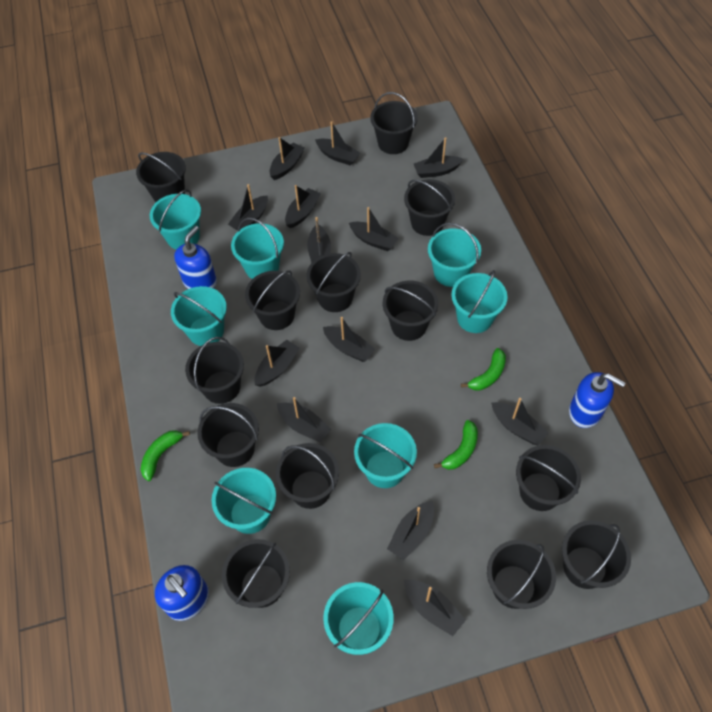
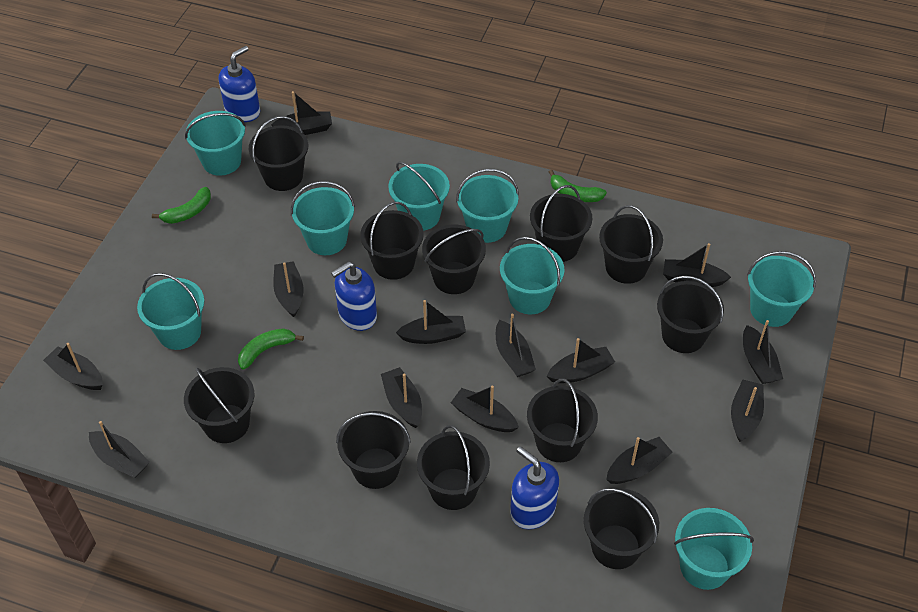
black bucket: 13 -> 11

